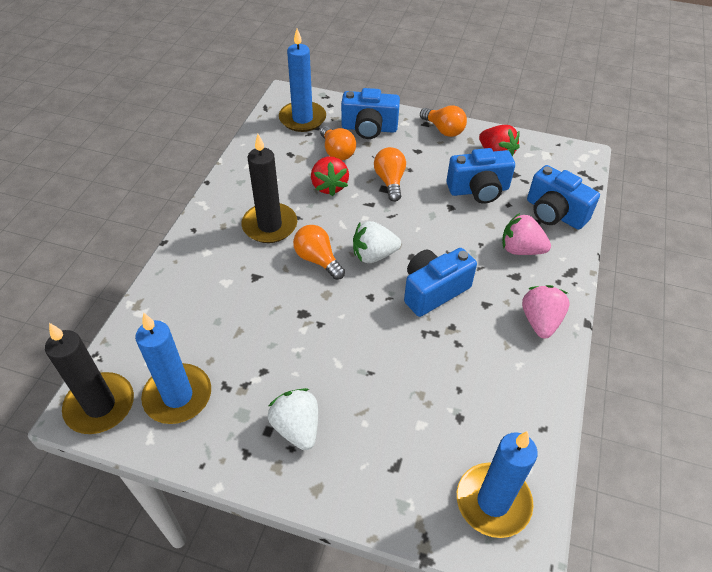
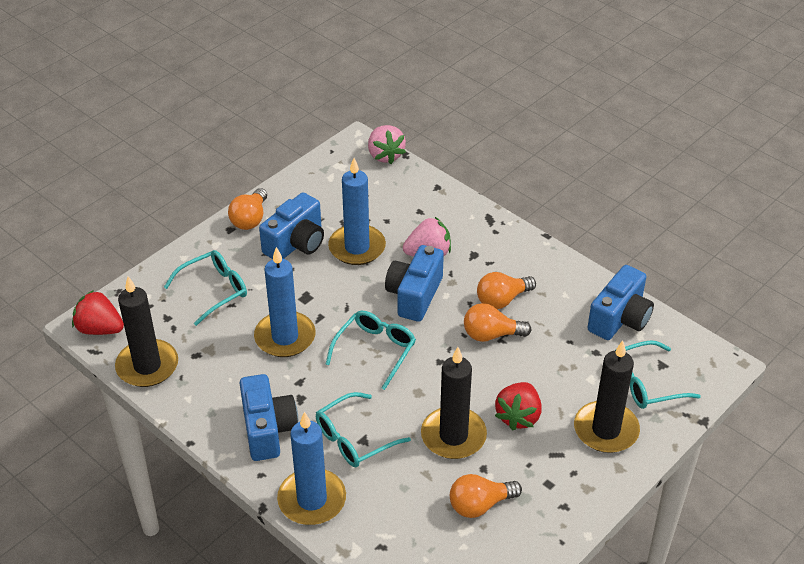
black candle: 2 -> 3
turquoise glasses: 0 -> 4
white strawberry: 2 -> 0

